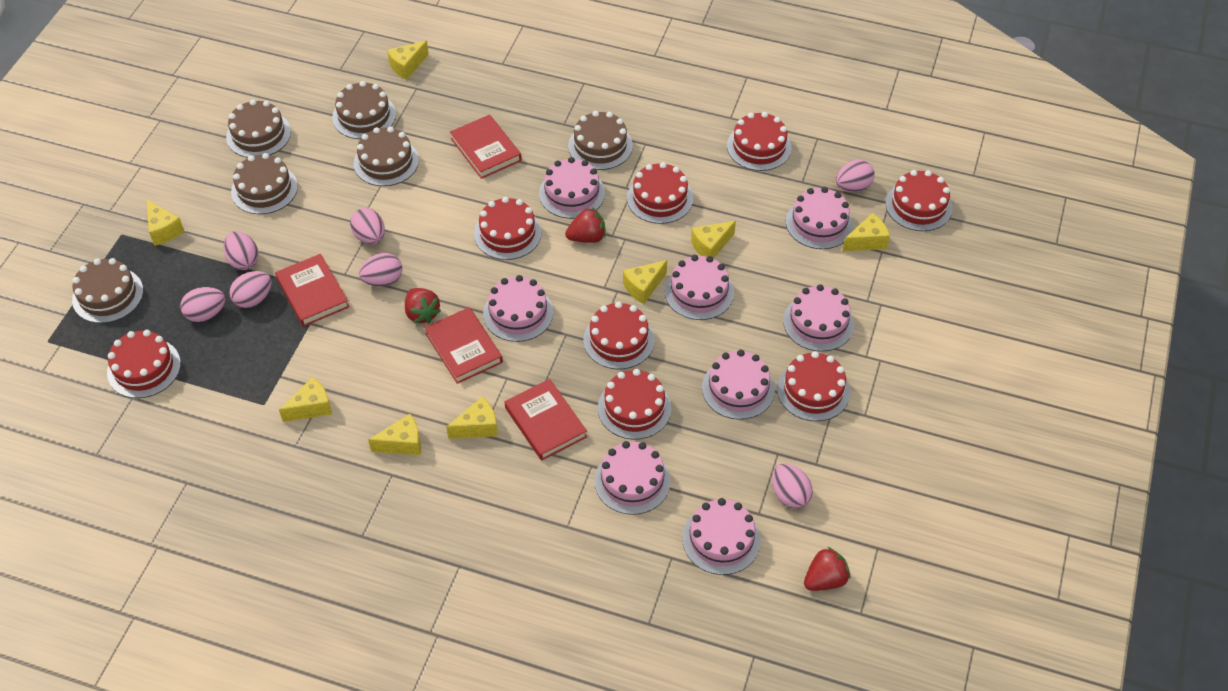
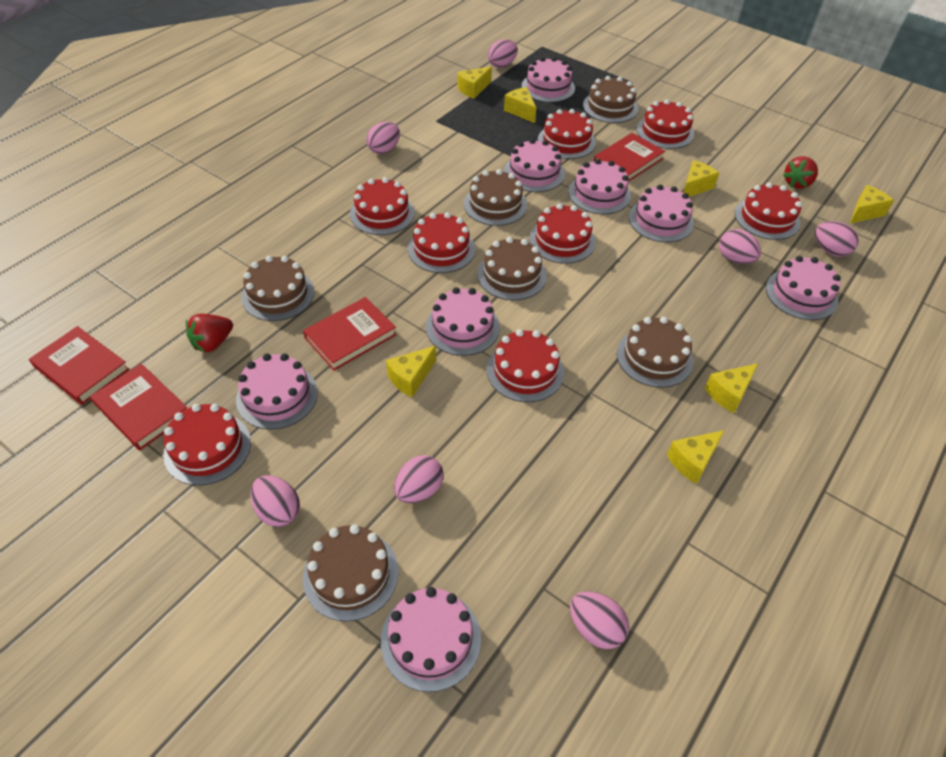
red strawberry: 3 -> 2
yellow cheese: 8 -> 7

